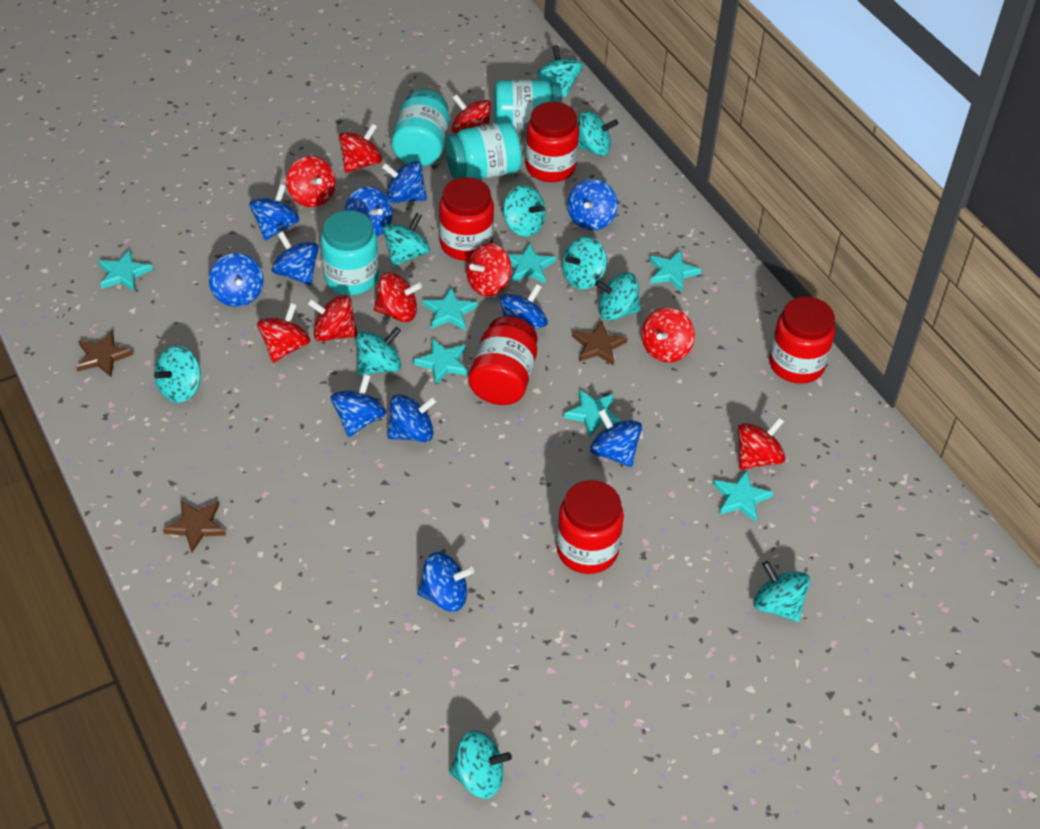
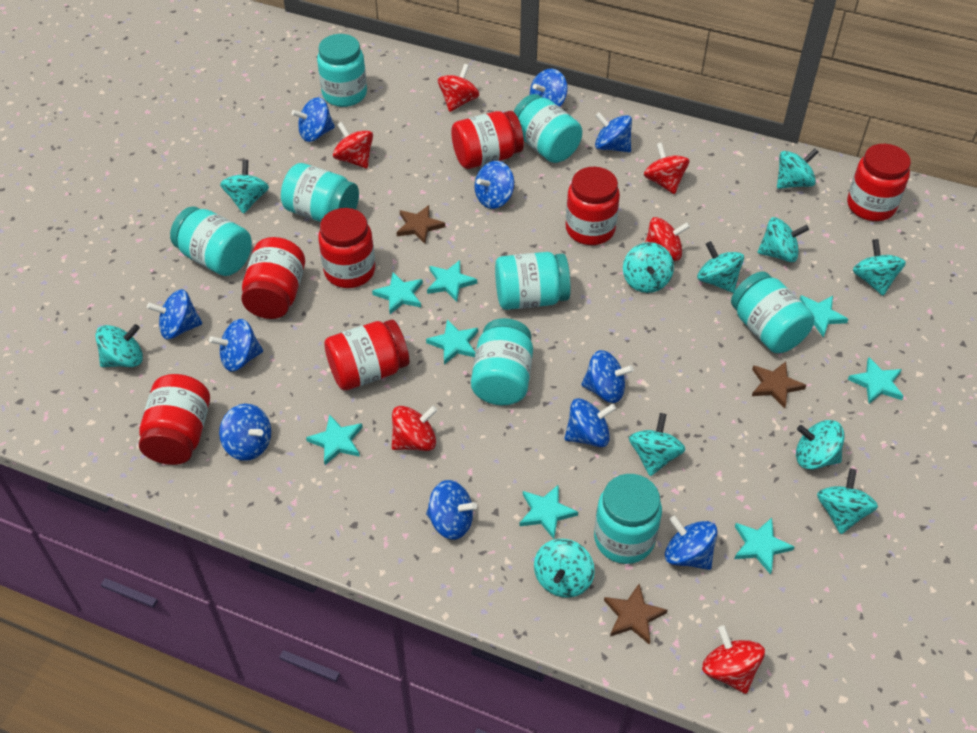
red jar: 5 -> 7
red spinning top: 9 -> 6
turquoise jar: 4 -> 8
turquoise spinning top: 10 -> 11
turquoise star: 7 -> 8

